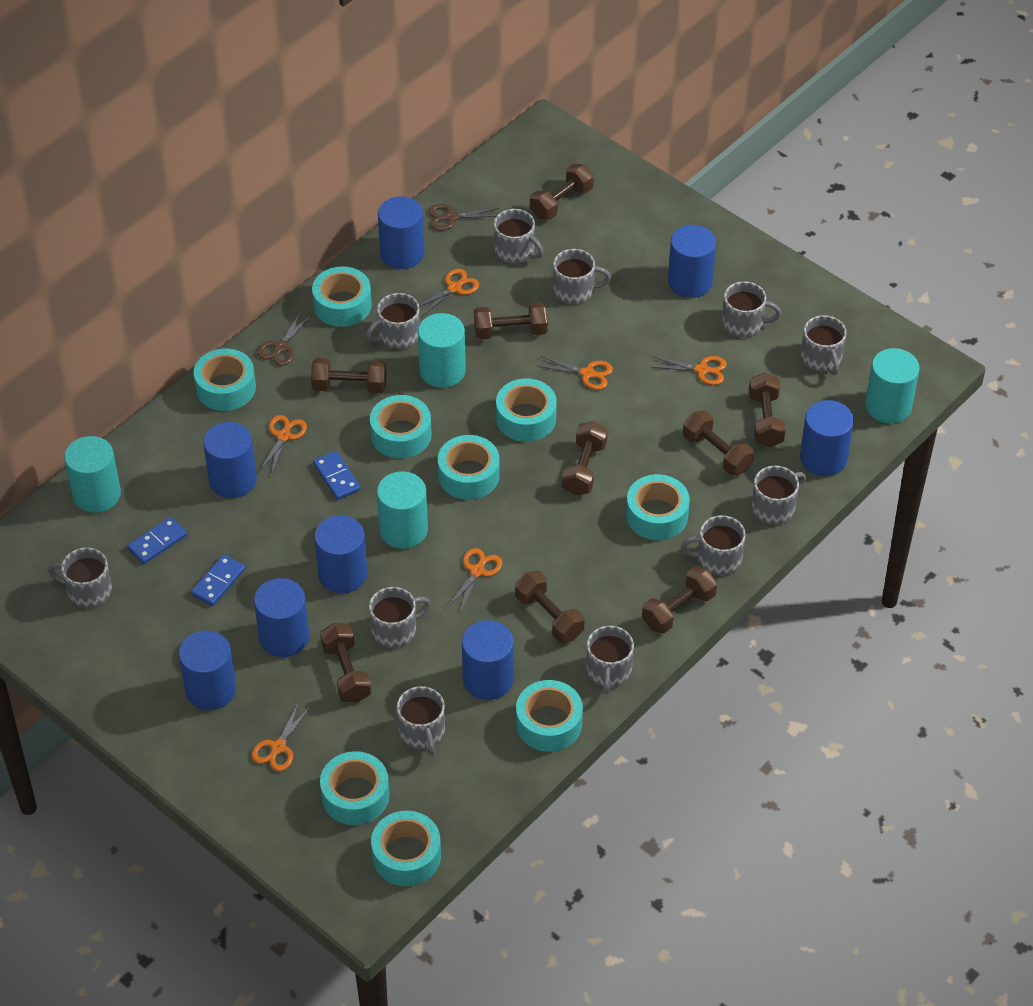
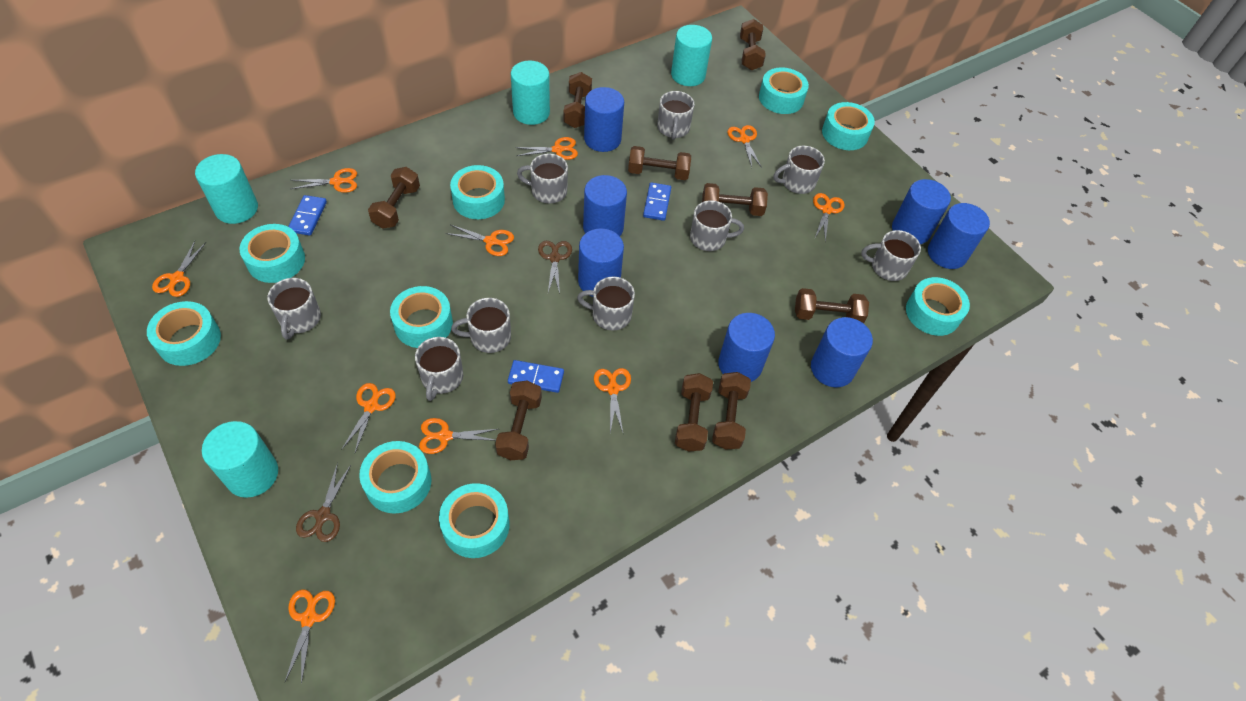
blue cylinder: 8 -> 7
grey mug: 11 -> 9
orange scissors: 6 -> 10

